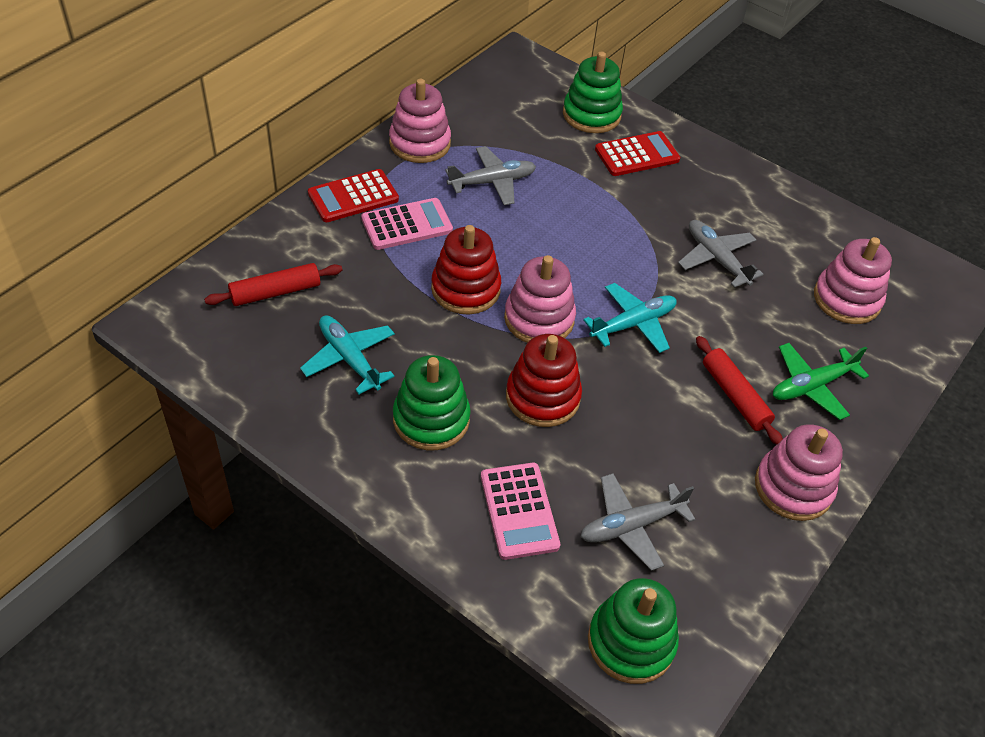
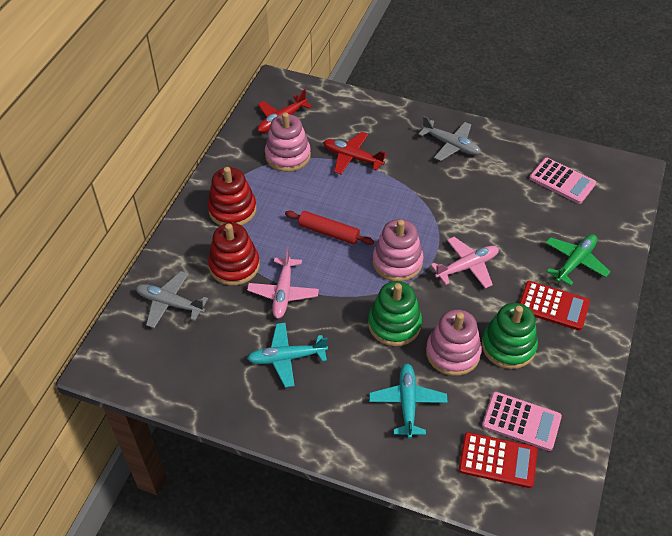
green stacking toy: 3 -> 2
grey plane: 3 -> 2
pink plane: 0 -> 2
pink stacking toy: 4 -> 3
red plane: 0 -> 2
red rolling pin: 2 -> 1

